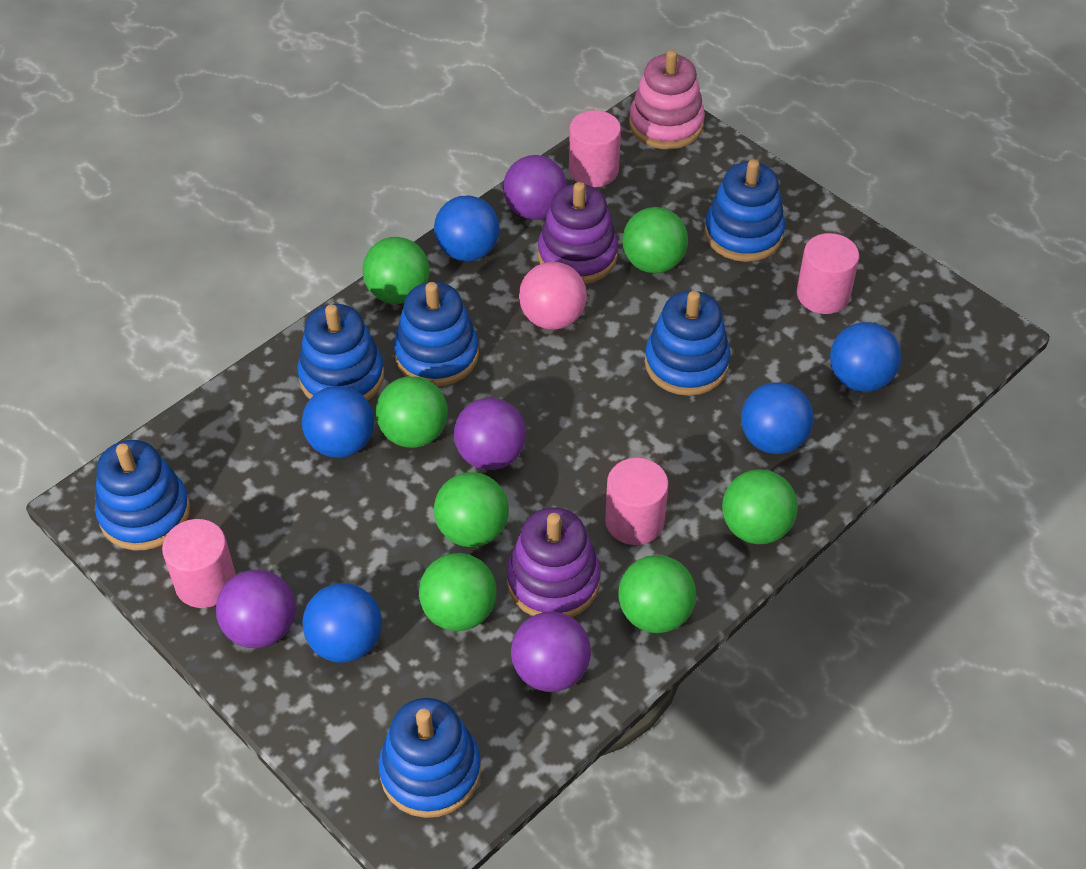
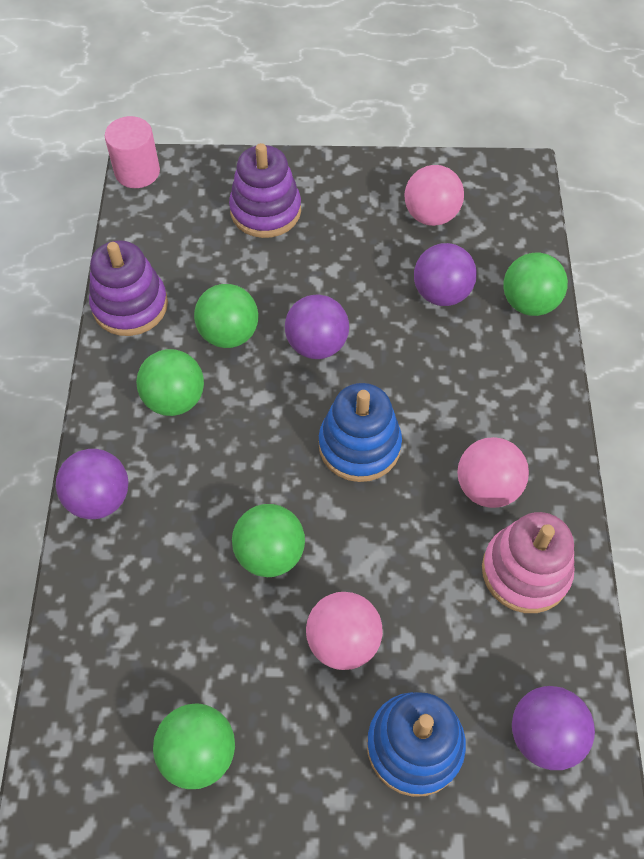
blue ball: 5 -> 0
blue stacking toy: 6 -> 2
green ball: 7 -> 5
pink ball: 1 -> 3
pink cylinder: 4 -> 1

